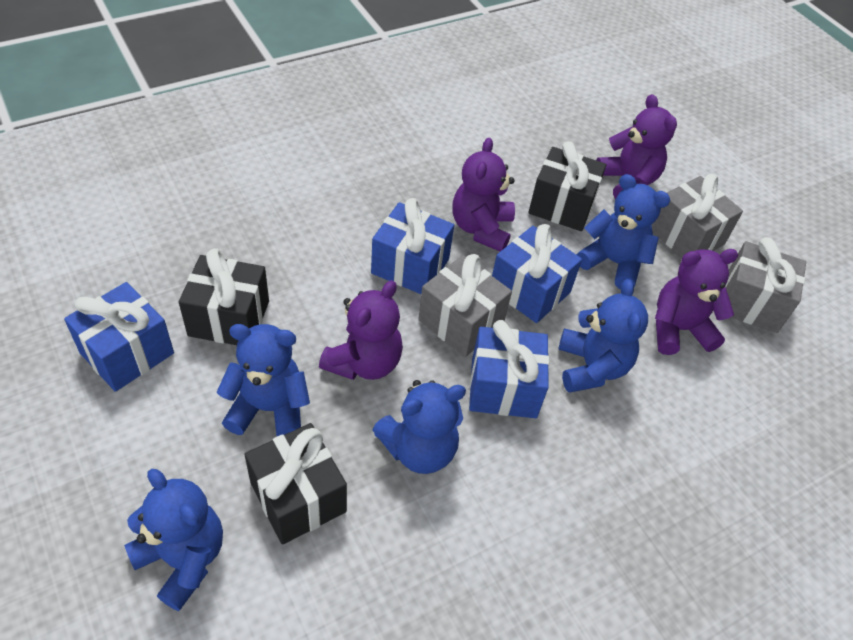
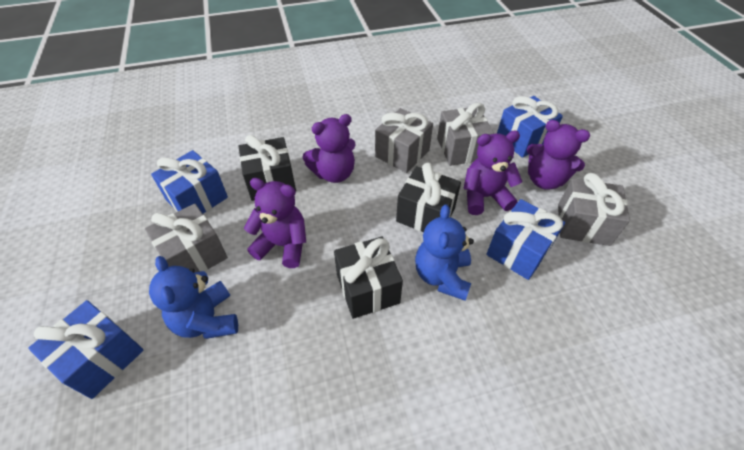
blue teddy bear: 5 -> 2
grey gift: 3 -> 4

